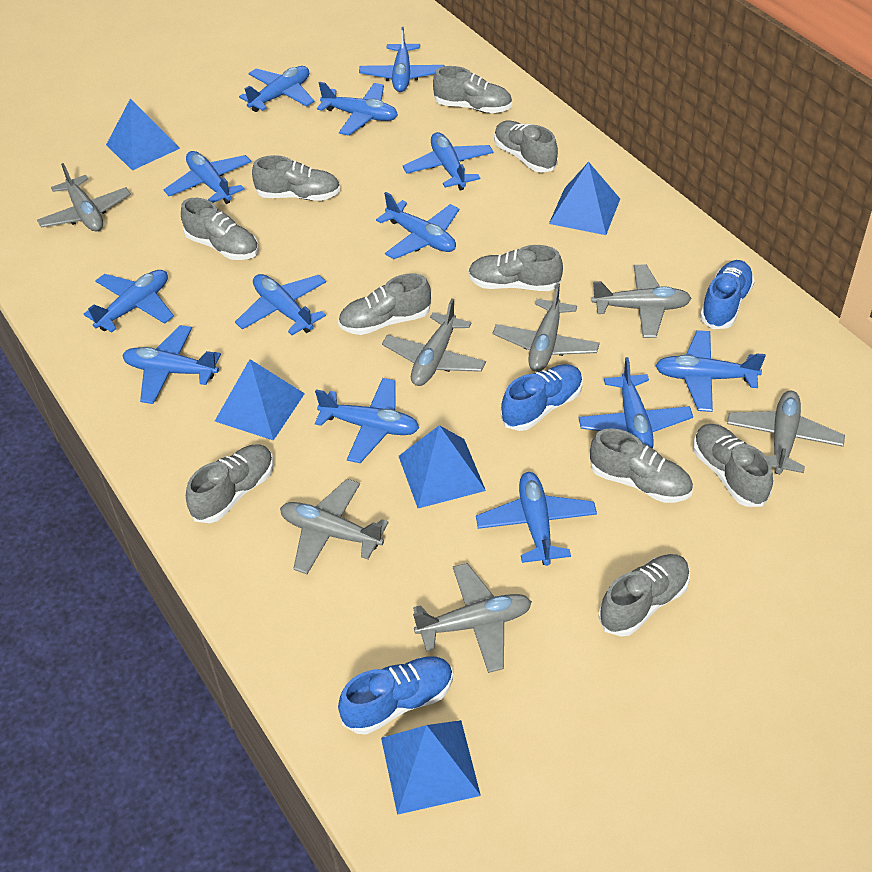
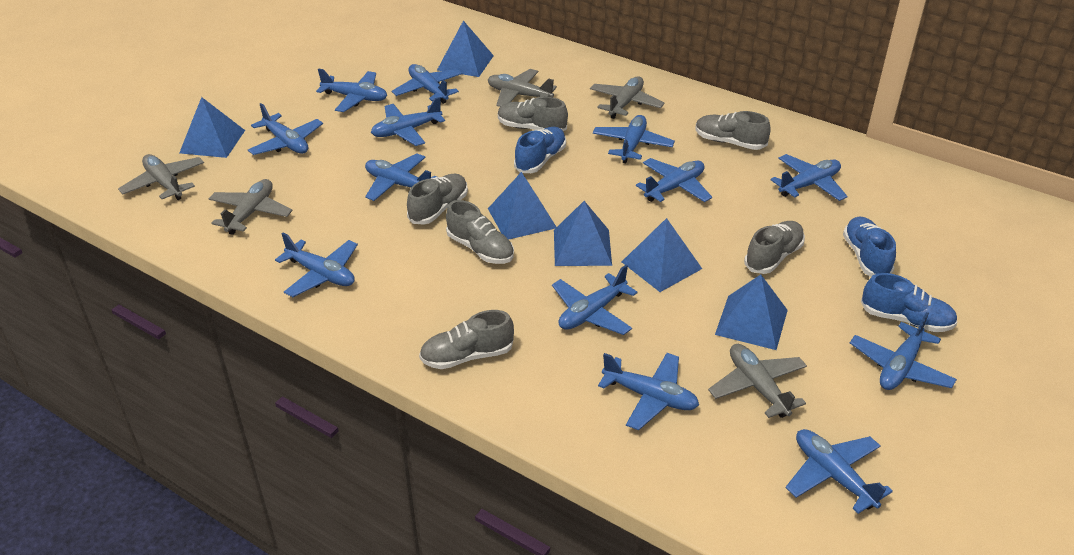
blue pyramid: 5 -> 6
grey plane: 7 -> 5
grey shoe: 10 -> 6

